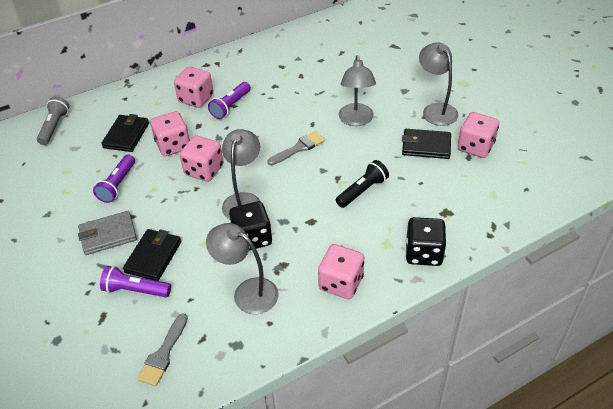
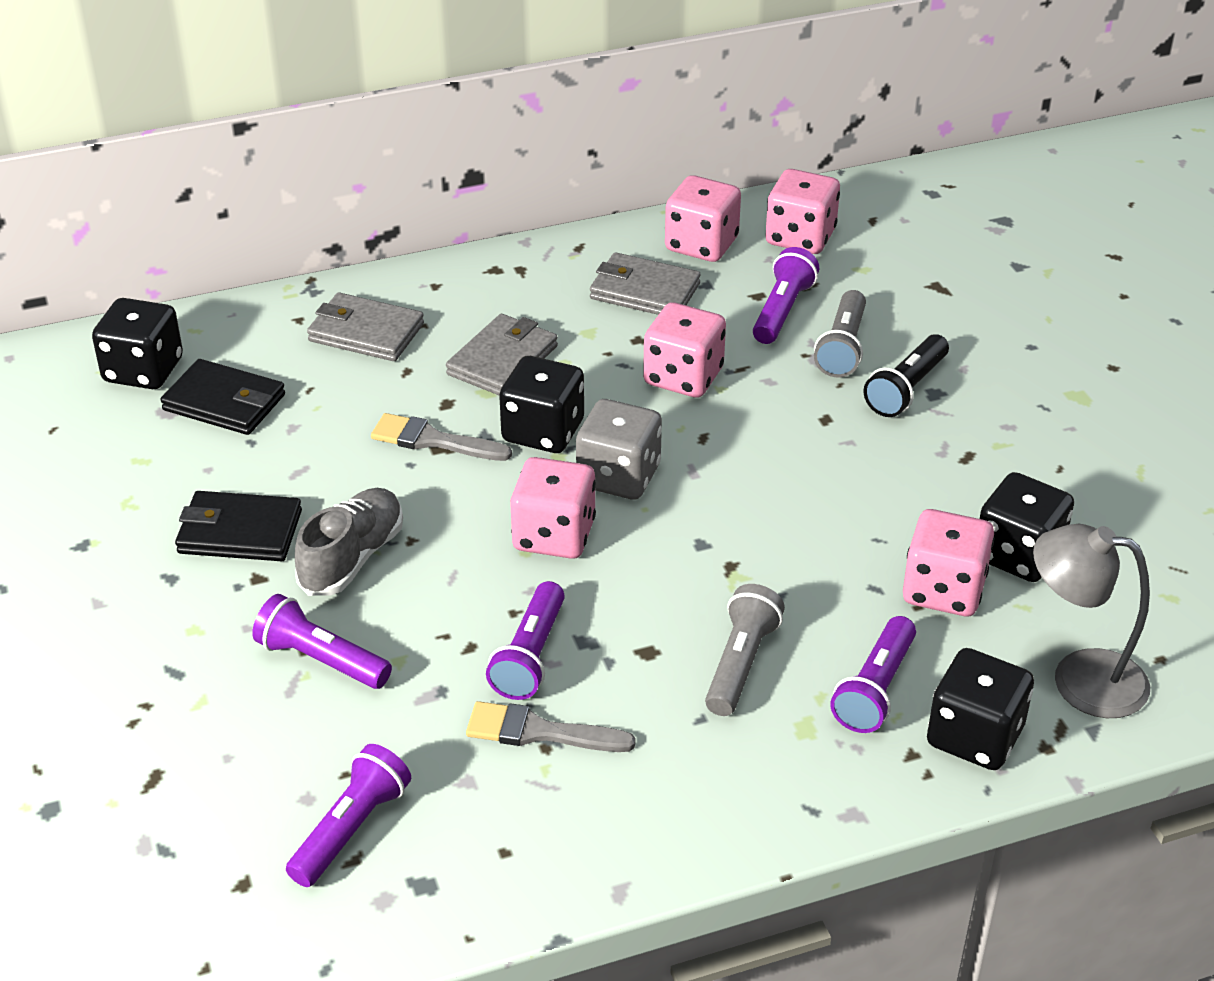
black dice: 2 -> 4
black wallet: 3 -> 2
grey dice: 0 -> 1
grey flashlight: 1 -> 2
grey lamp: 4 -> 1
grey shoe: 0 -> 1
grey wallet: 1 -> 3
purple flashlight: 3 -> 5

